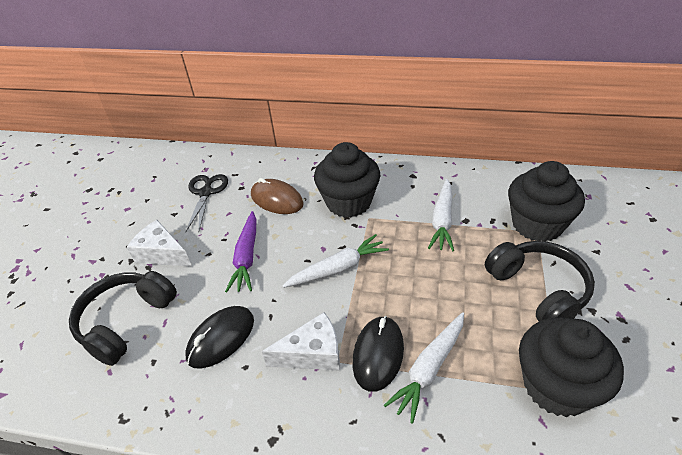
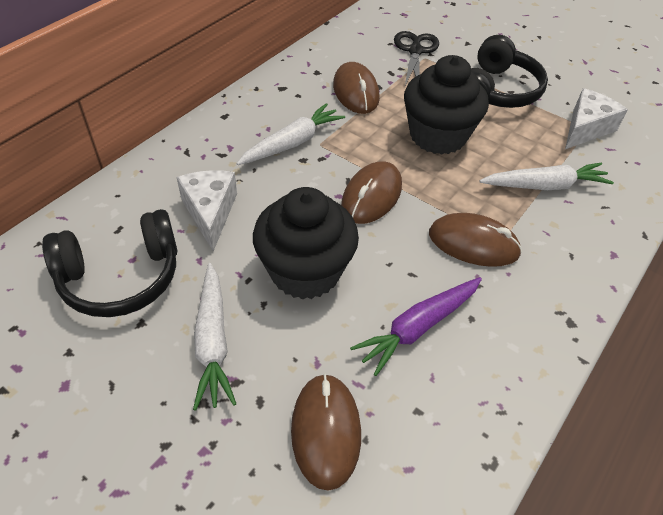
black cupcake: 3 -> 2
black mouse: 2 -> 0
brown mouse: 1 -> 4

